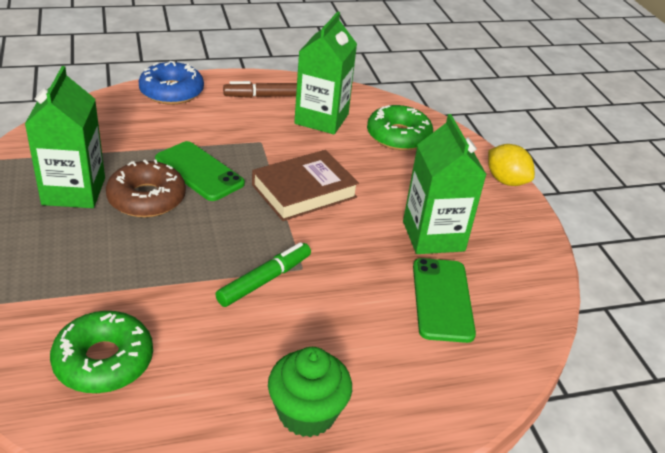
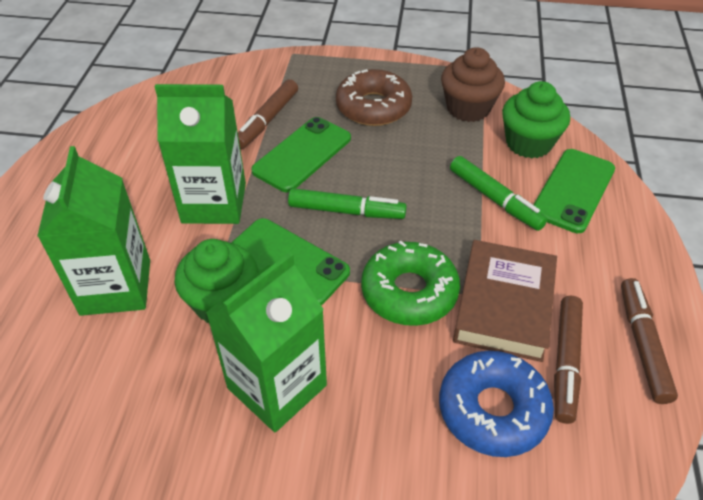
brown cupcake: 0 -> 1
brown marker: 1 -> 3
green cupcake: 1 -> 2
green donut: 2 -> 1
green marker: 1 -> 2
green phone: 2 -> 3
yellow lemon: 1 -> 0

